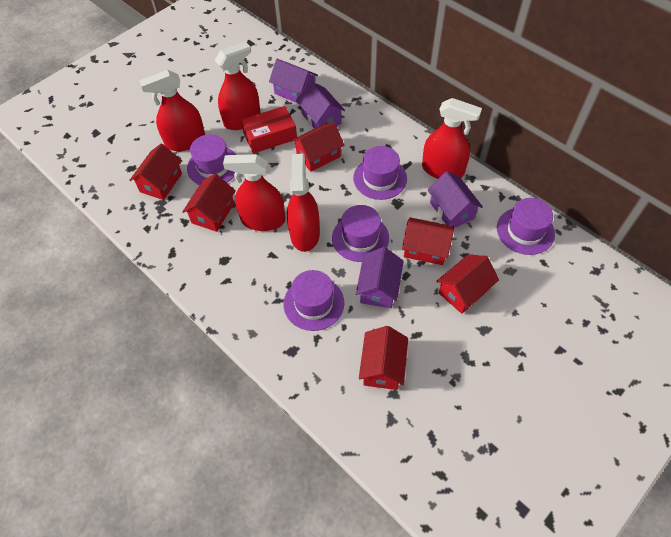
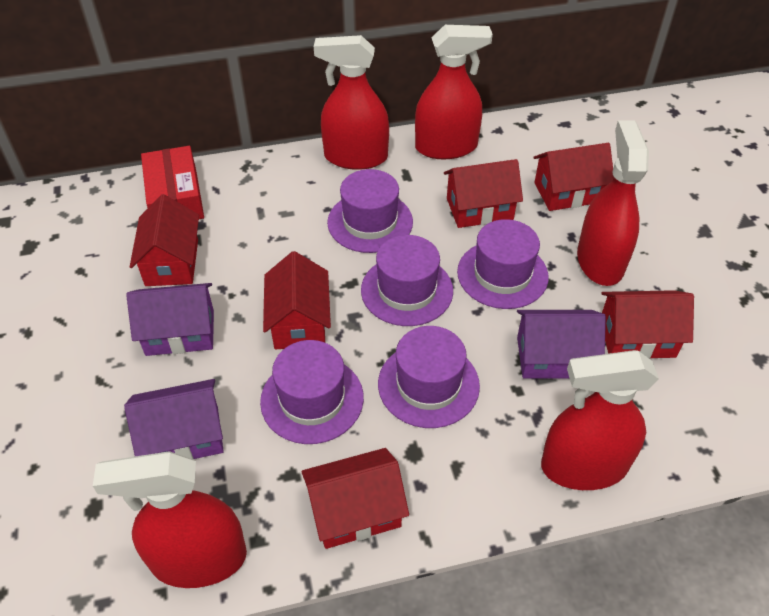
purple house: 4 -> 3

